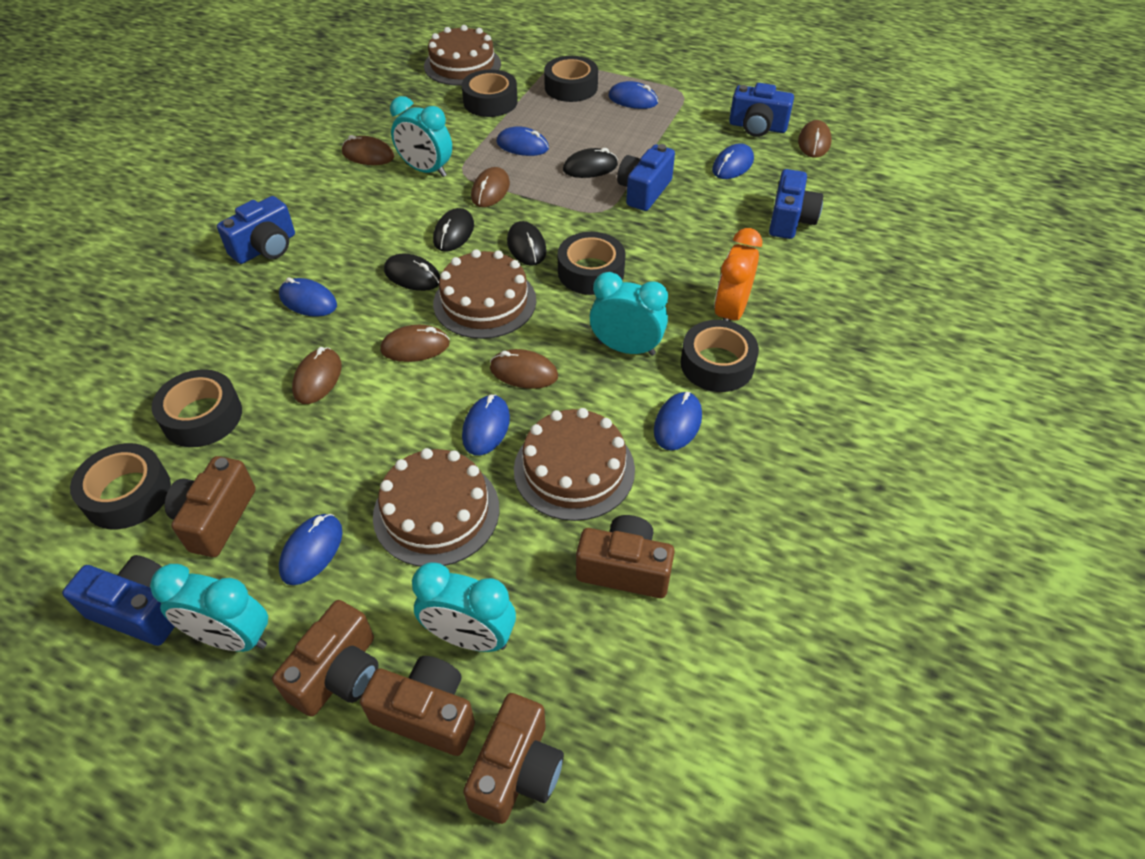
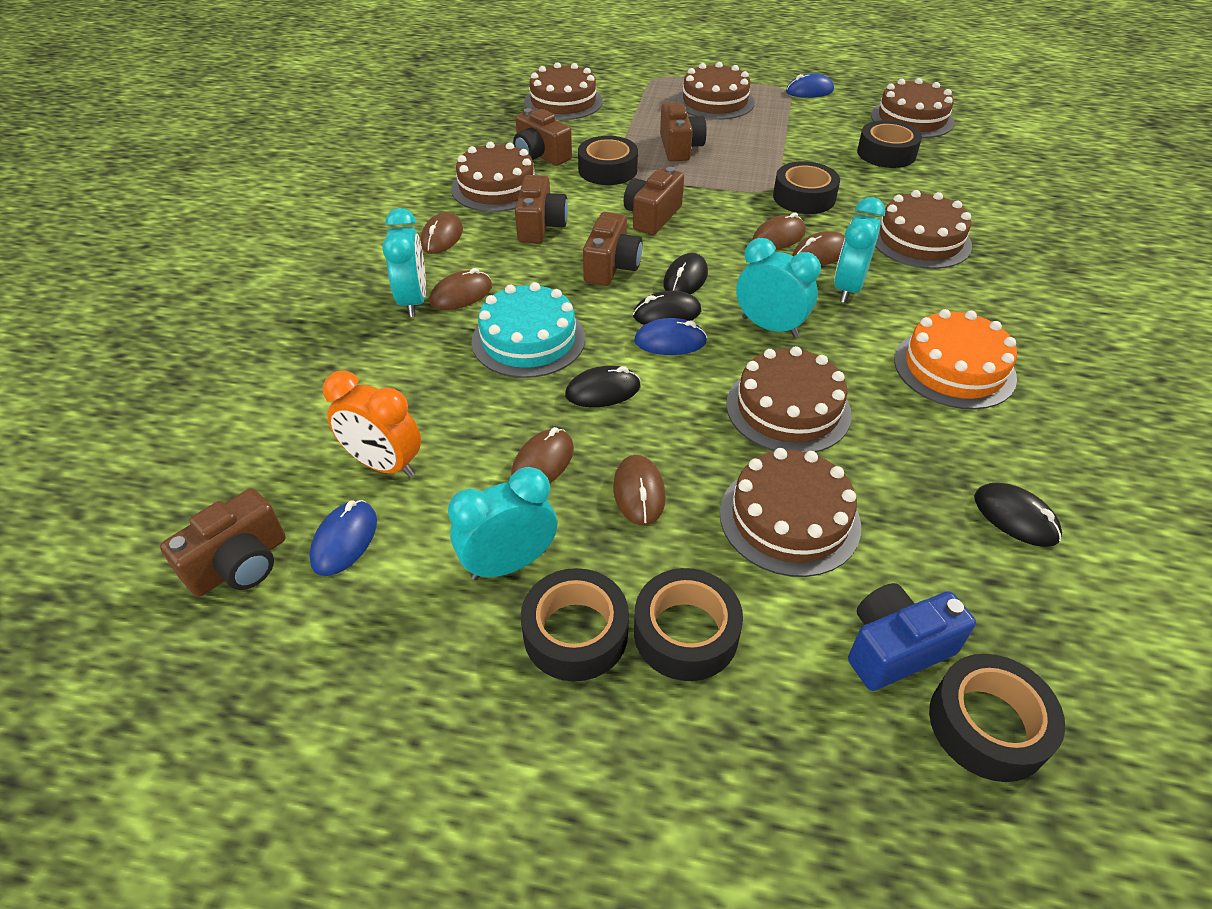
blue camera: 5 -> 1
blue mouse: 7 -> 3
brown cake: 4 -> 7
brown camera: 5 -> 6
orange cake: 0 -> 1
turquoise cake: 0 -> 1

